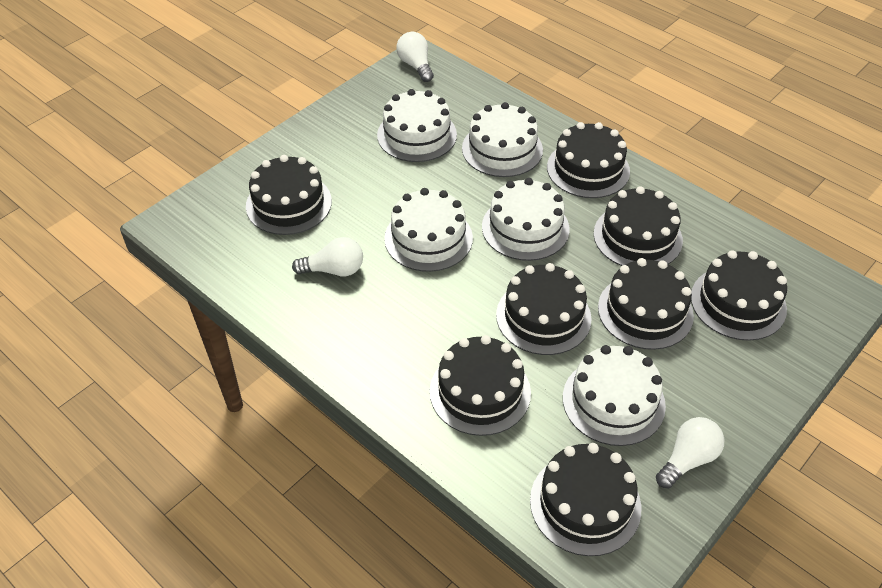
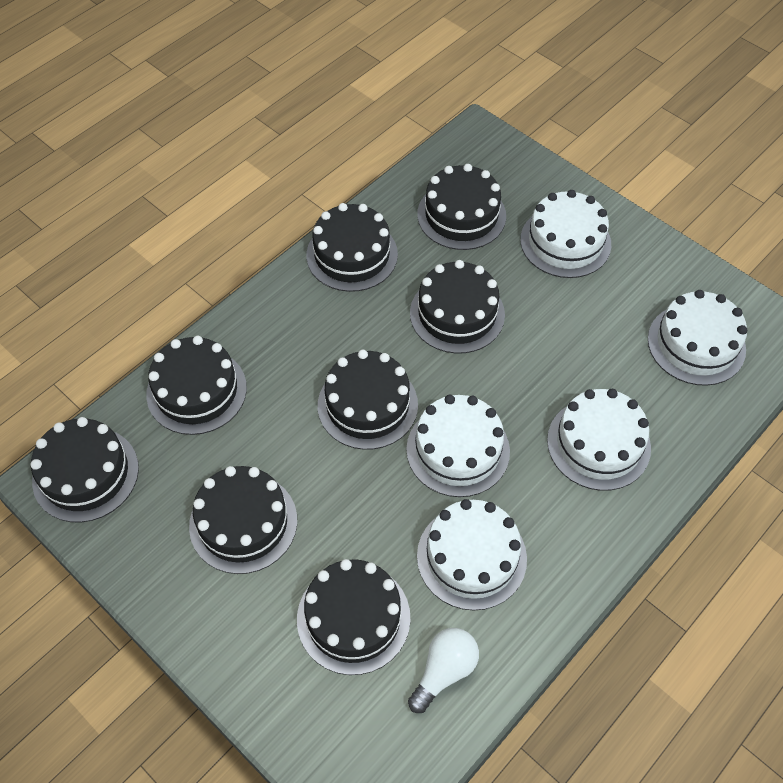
white light bulb: 3 -> 1

